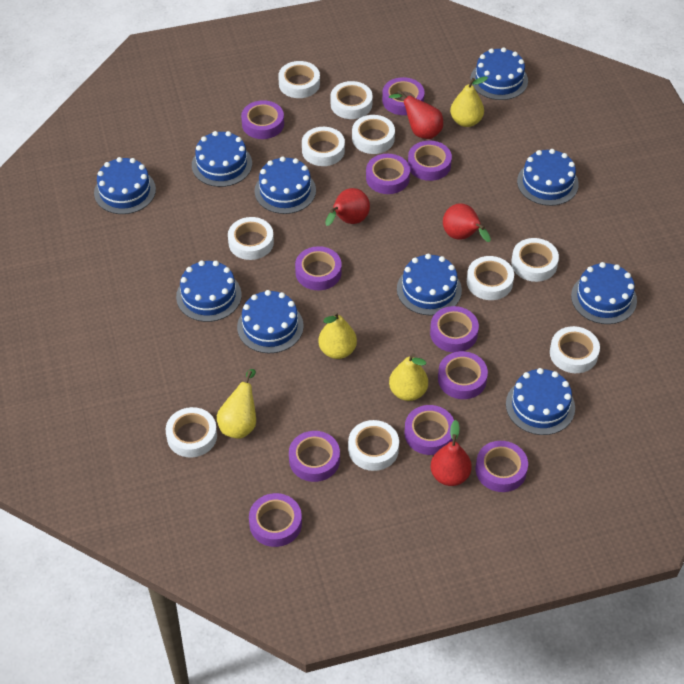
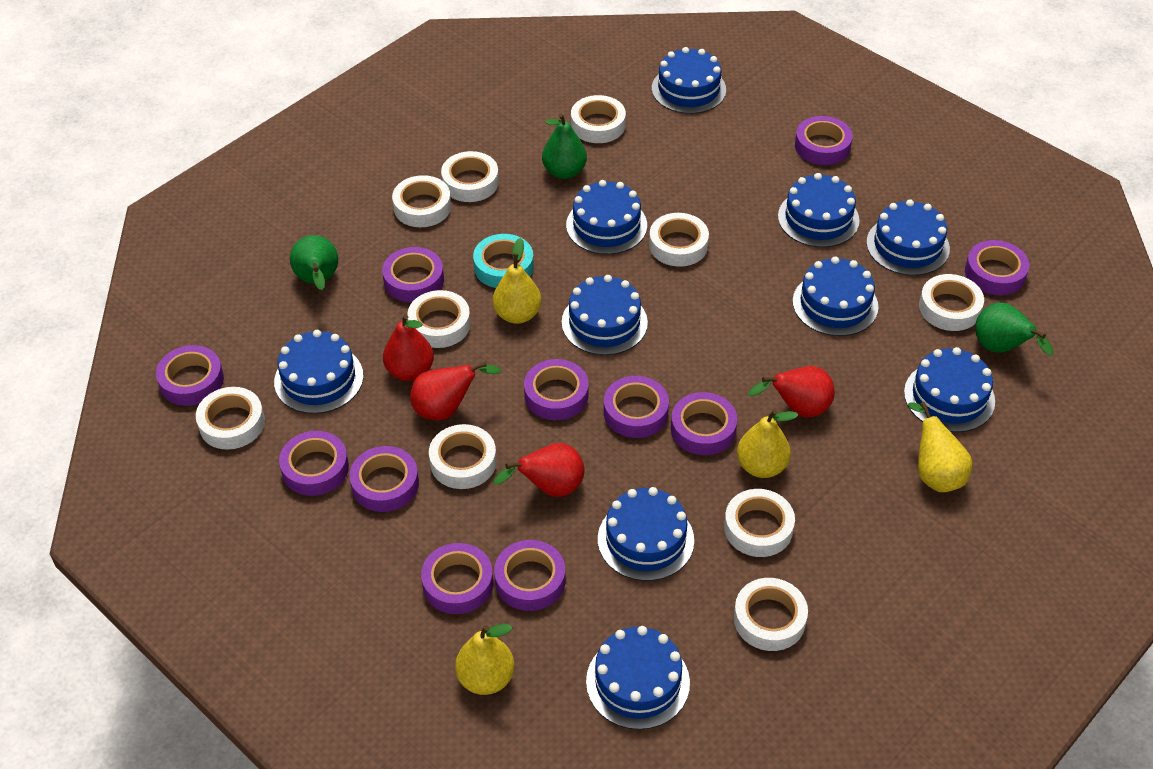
green pear: 0 -> 3
turquoise tape: 0 -> 1

